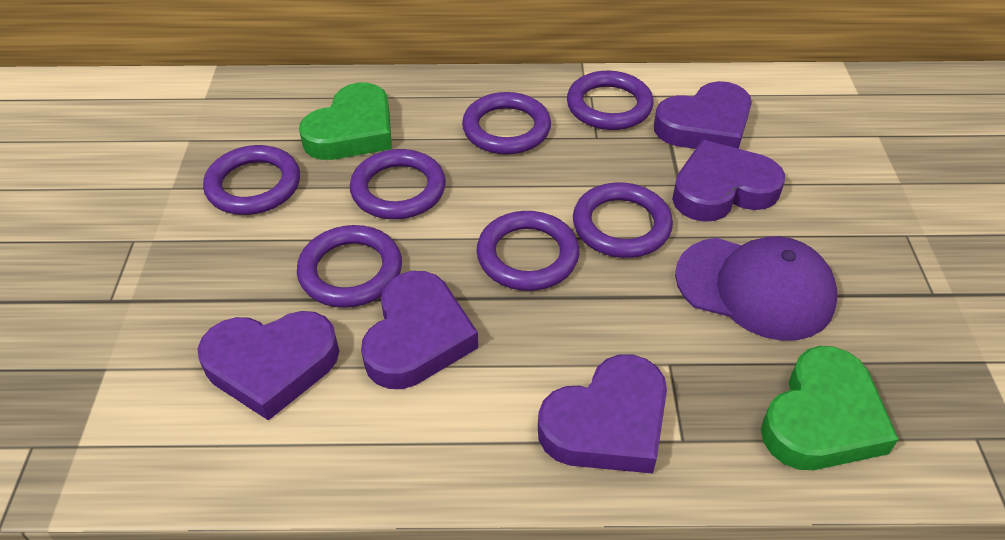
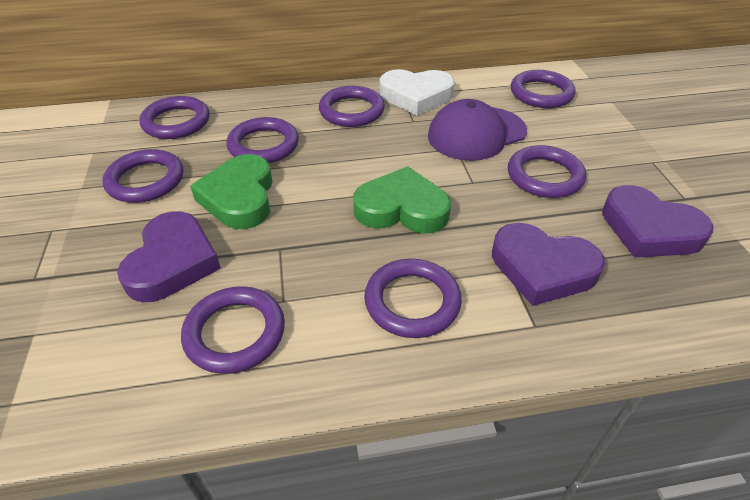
purple heart: 5 -> 3
purple ring: 7 -> 8
white heart: 0 -> 1

